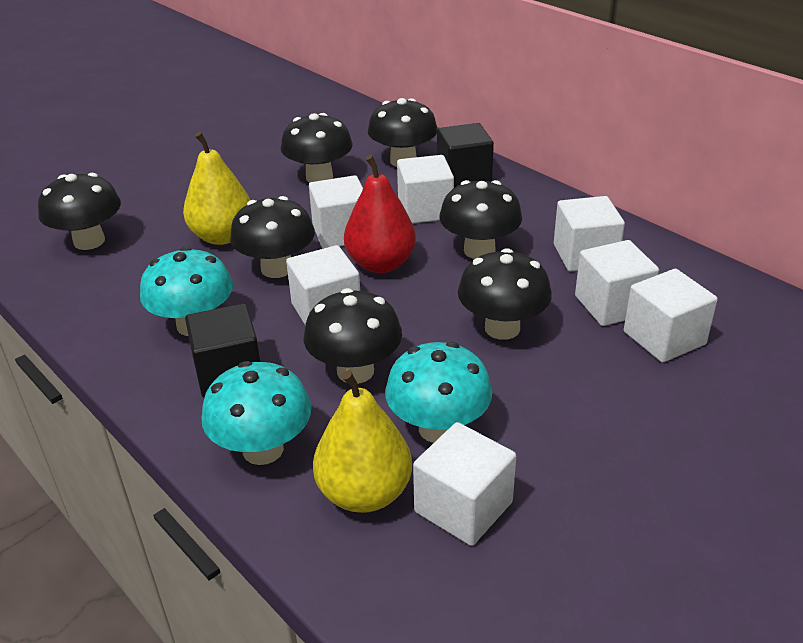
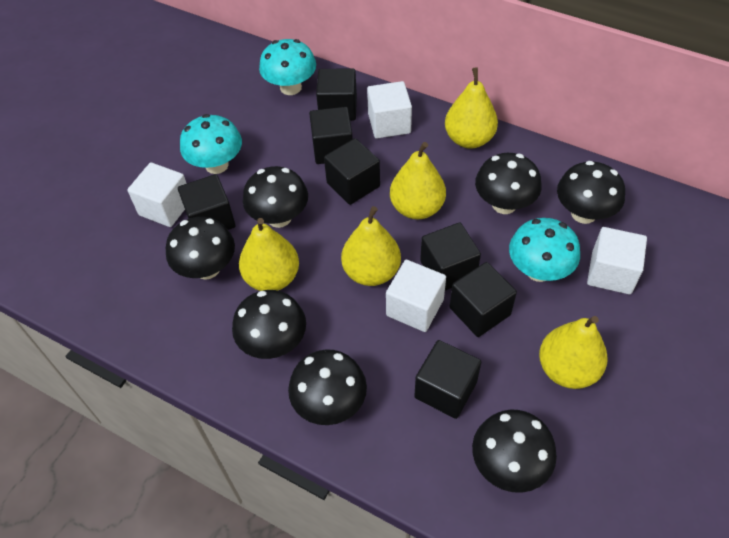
black cube: 2 -> 7
red pear: 1 -> 0
white cube: 7 -> 4
yellow pear: 2 -> 5

